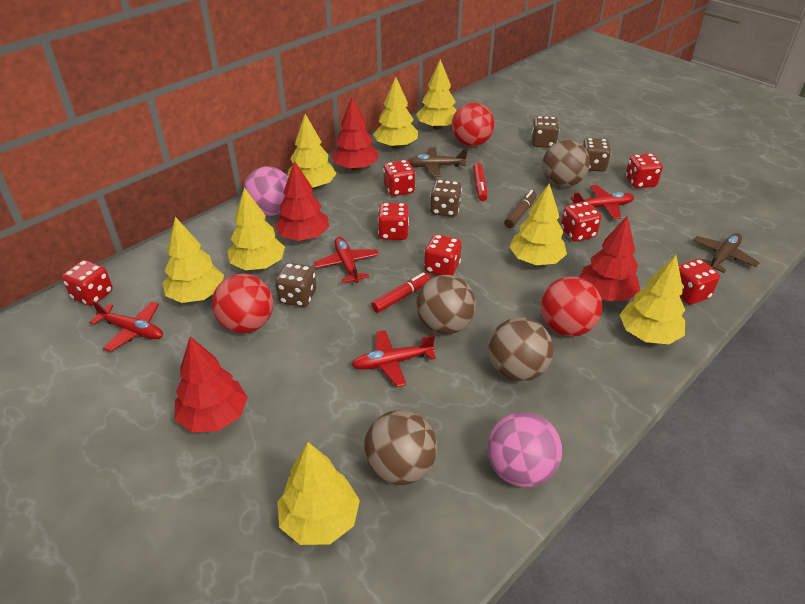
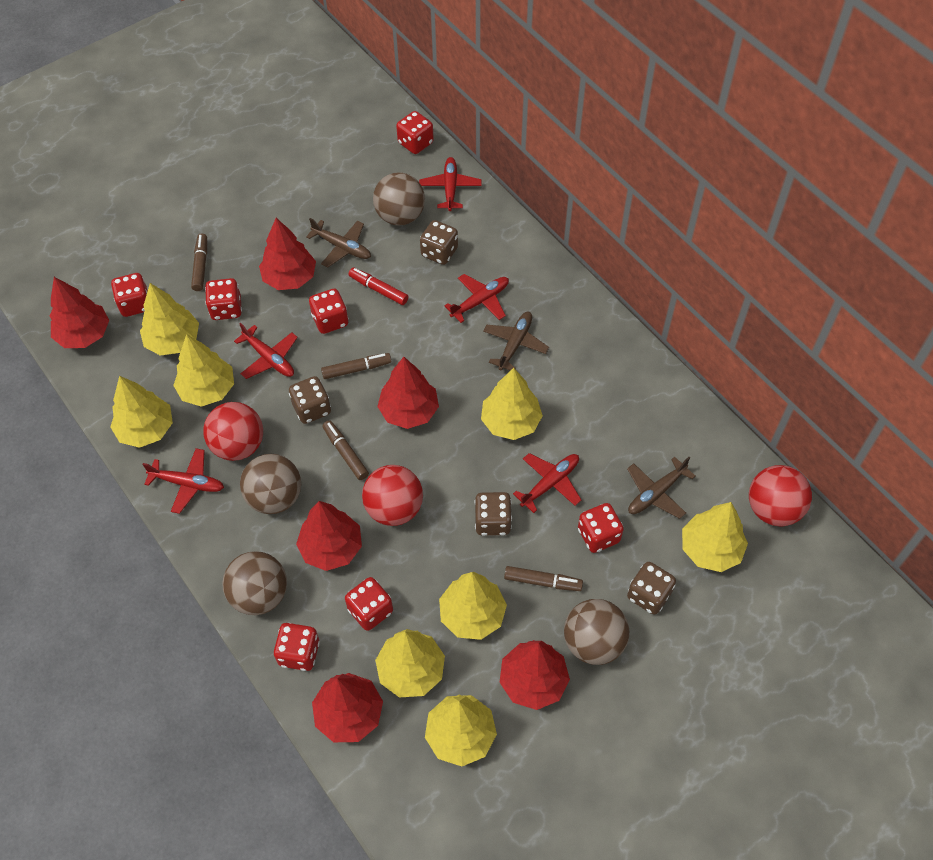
brown marker: 1 -> 4
brown plane: 2 -> 3
pink ball: 2 -> 0
red marker: 2 -> 1
red plane: 4 -> 5
red tree: 4 -> 6

